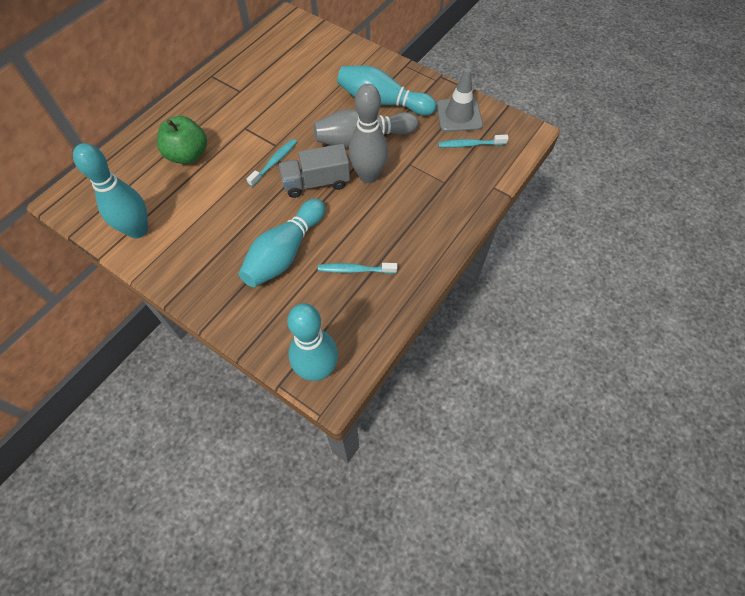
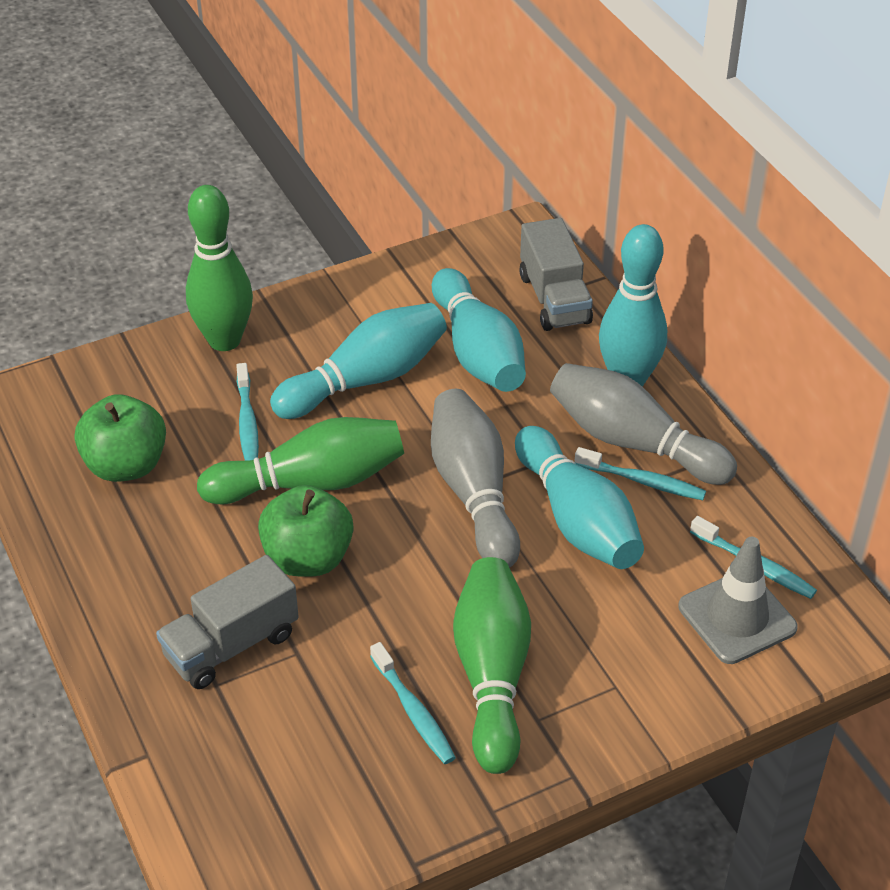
green apple: 1 -> 2
green bowling pin: 0 -> 3
grey truck: 1 -> 2
turquoise toothbrush: 3 -> 4

